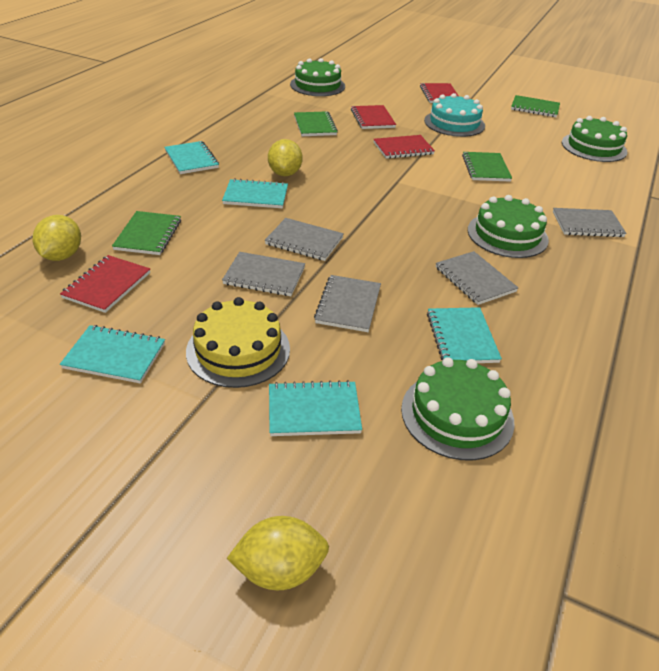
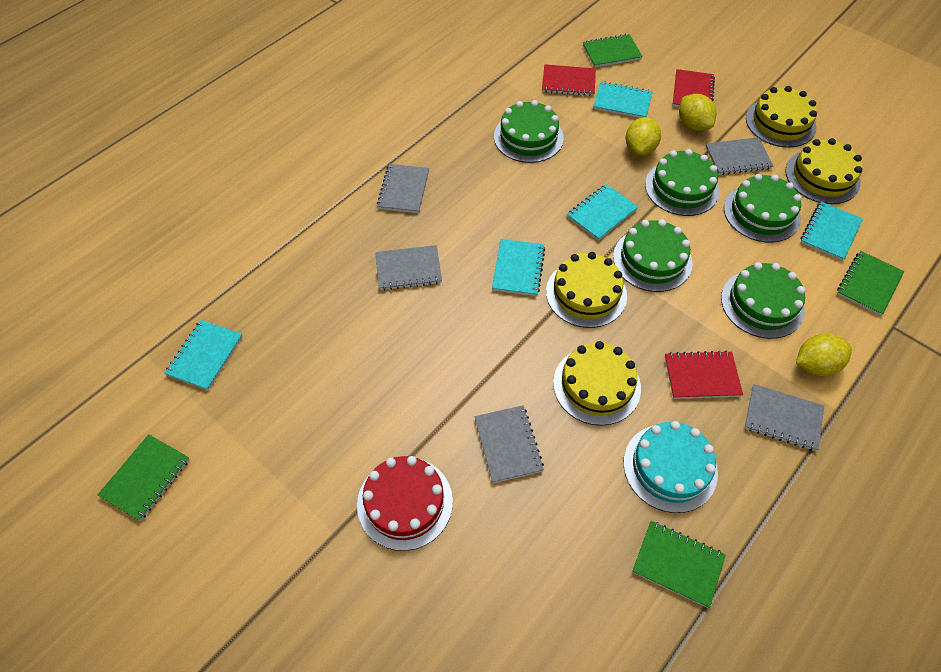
green cake: 4 -> 5
red cake: 0 -> 1
red notebook: 4 -> 3
yellow cake: 1 -> 4

